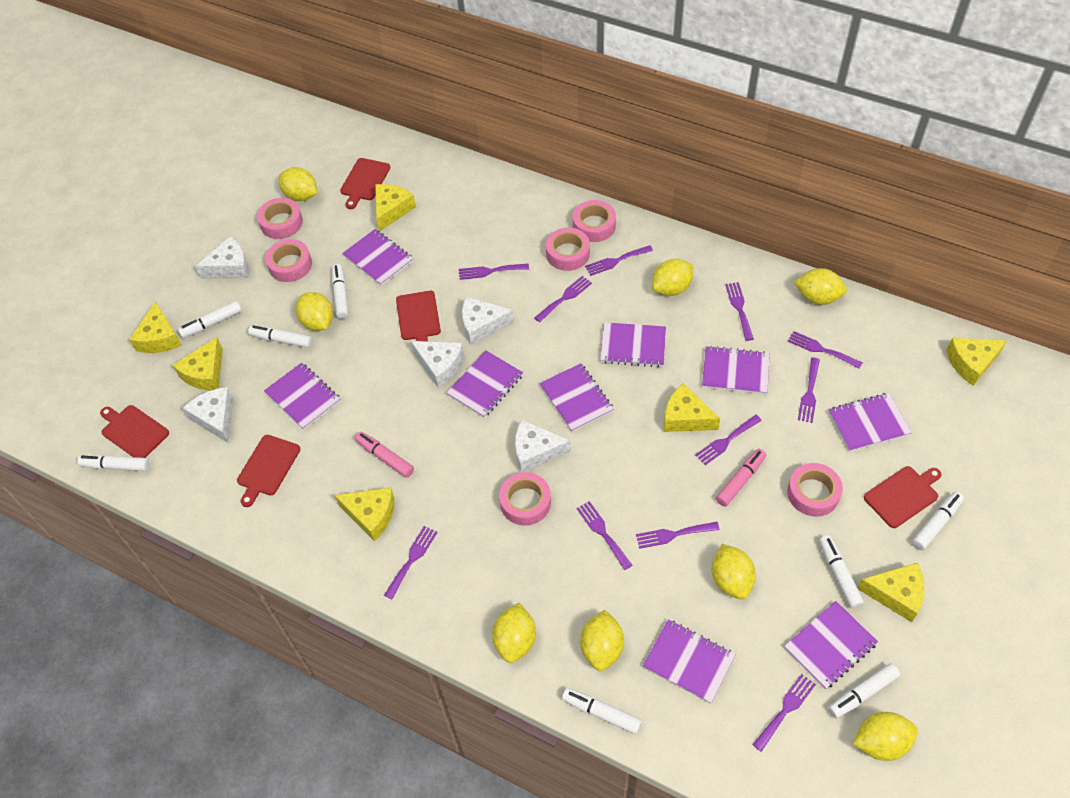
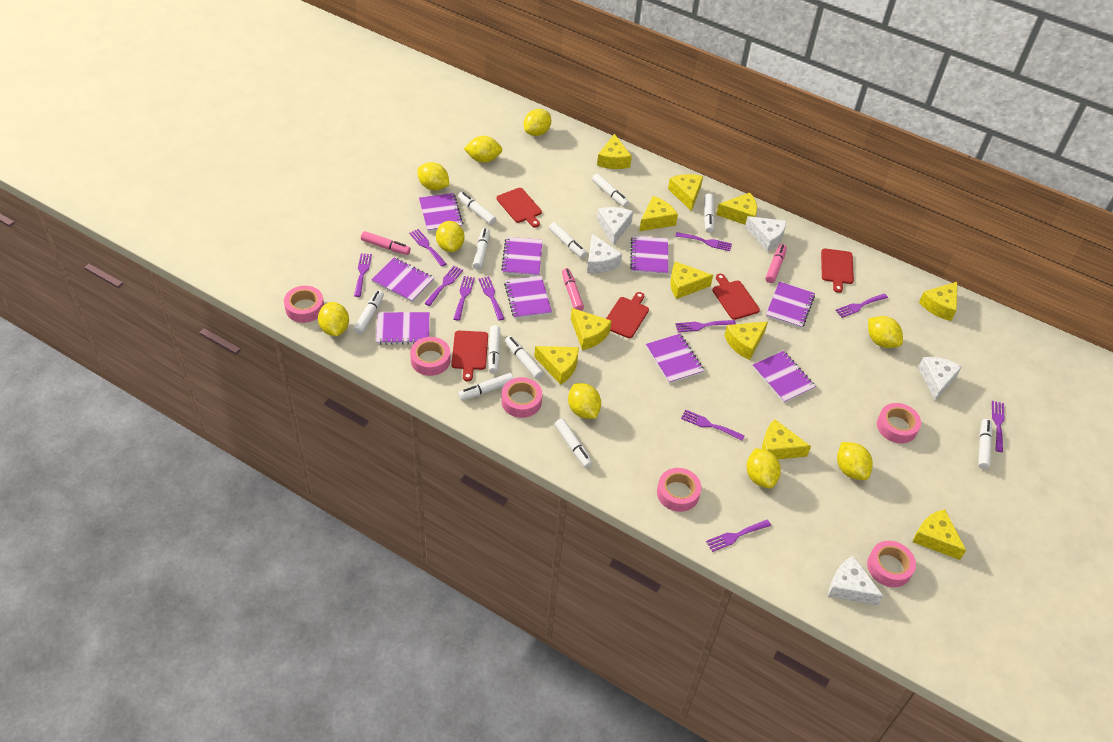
pink marker: 2 -> 3
white marker: 8 -> 11
yellow cheese: 7 -> 11
yellow lemon: 8 -> 9

